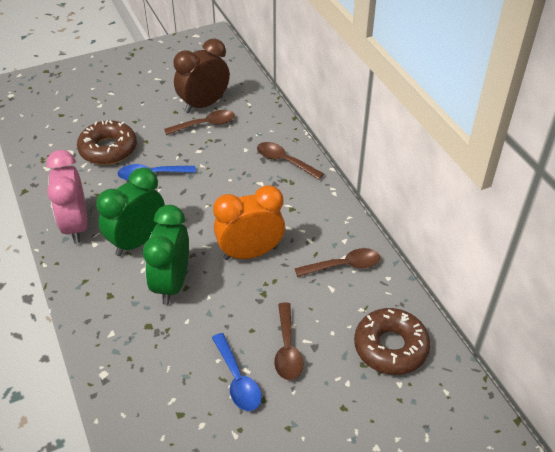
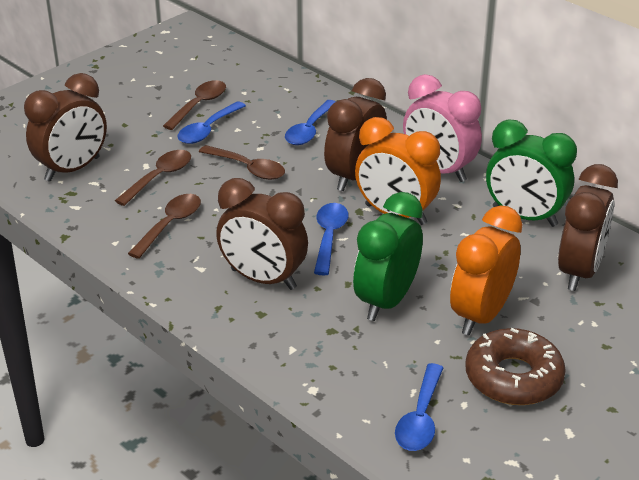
blue spoon: 2 -> 4
brown clock: 1 -> 4
brown donut: 2 -> 1
orange clock: 1 -> 2

